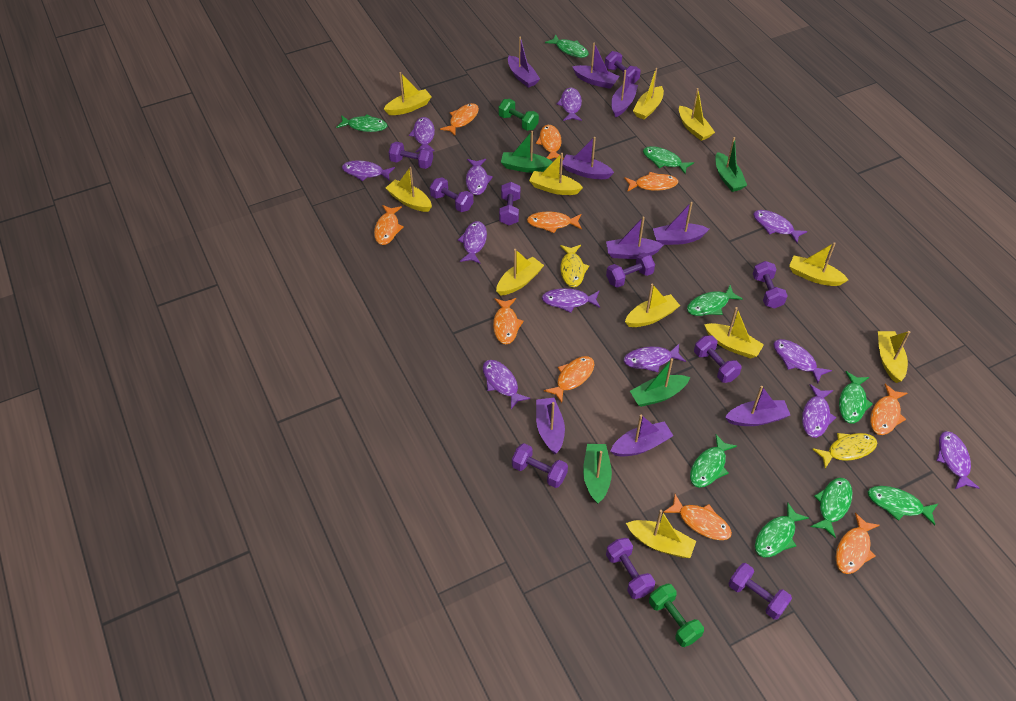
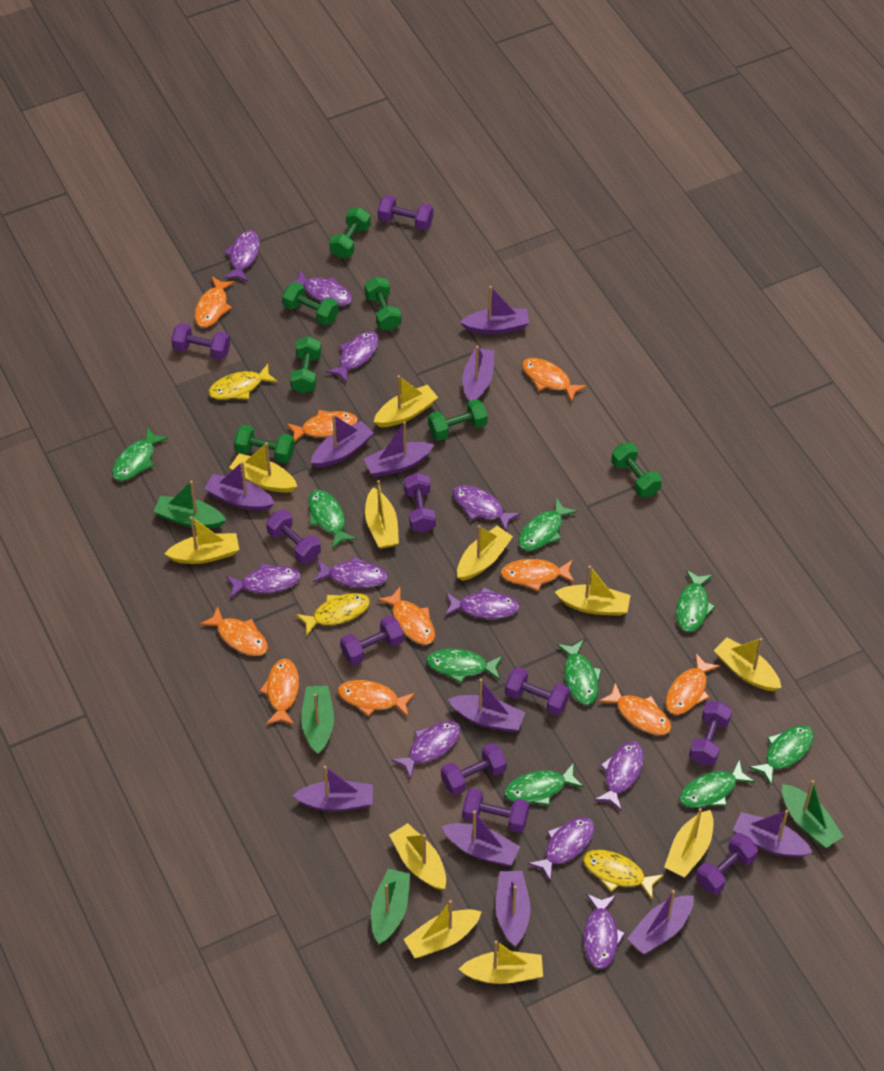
green dumbbell: 2 -> 7
purple boat: 9 -> 11
purple fish: 12 -> 11
yellow fish: 2 -> 3

